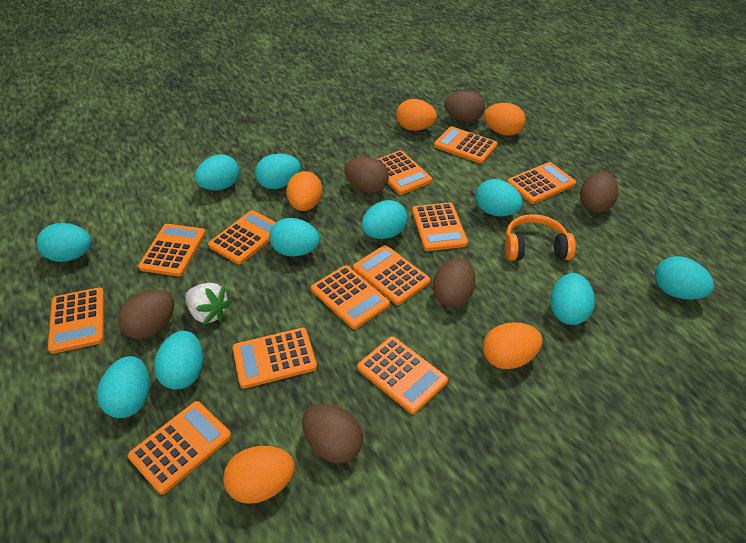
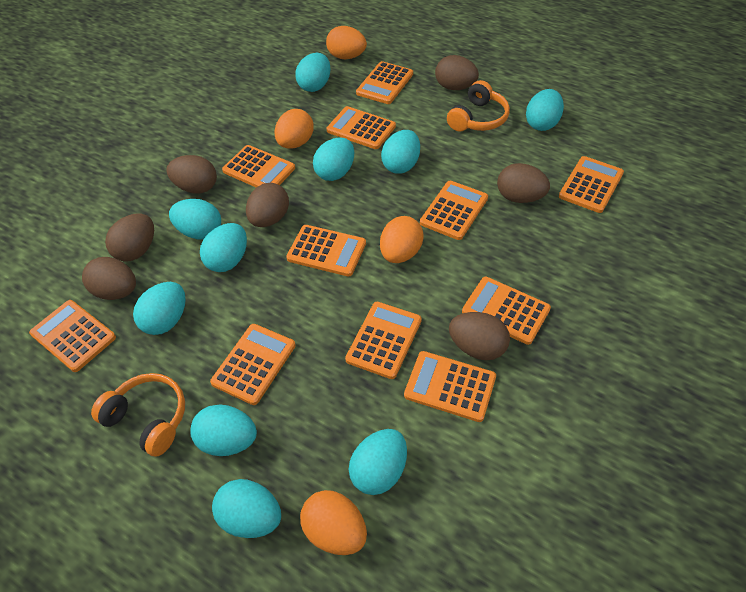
brown egg: 6 -> 7
orange calculator: 12 -> 11
orange egg: 5 -> 4
orange headphones: 1 -> 2
white strawberry: 1 -> 0

